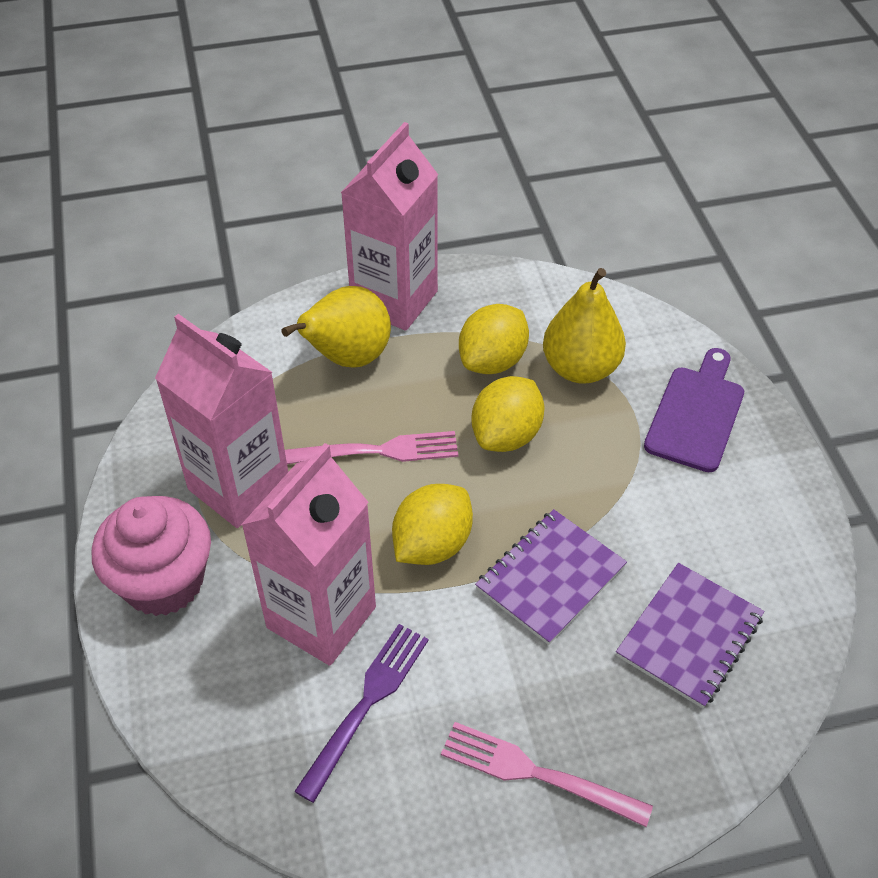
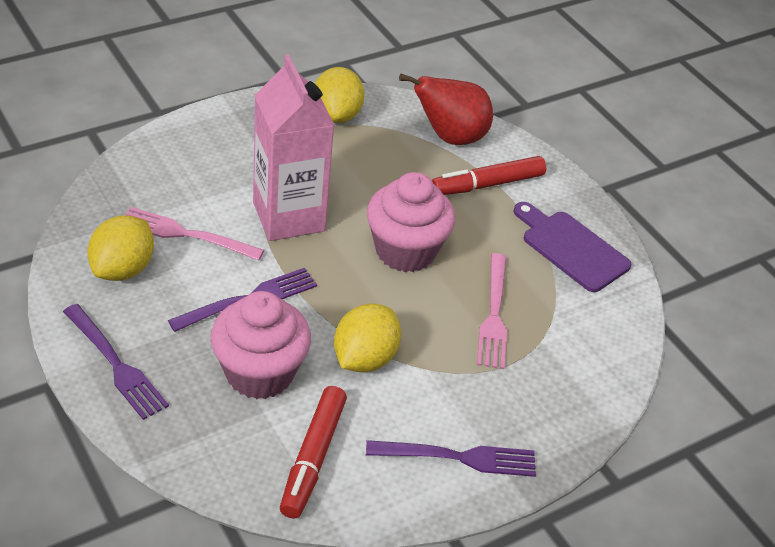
pink carton: 3 -> 1
pink cupcake: 1 -> 2
purple fork: 1 -> 3
purple notebook: 2 -> 0
red marker: 0 -> 2
red pear: 0 -> 1
yellow pear: 2 -> 0

